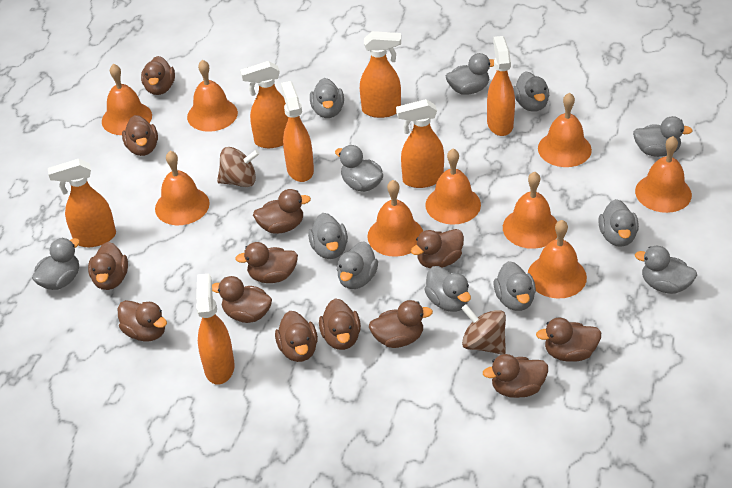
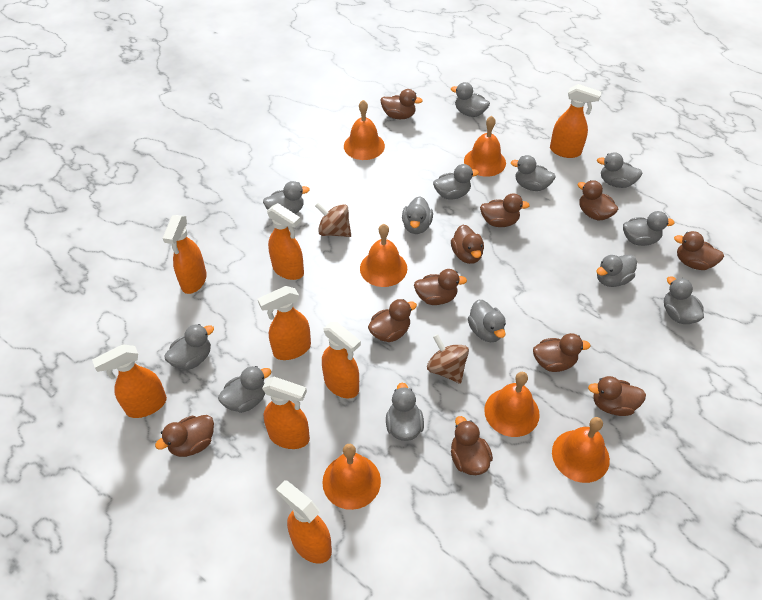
brown duck: 13 -> 11
grey duck: 12 -> 13
orange bell: 9 -> 6
orange spray bottle: 7 -> 8

